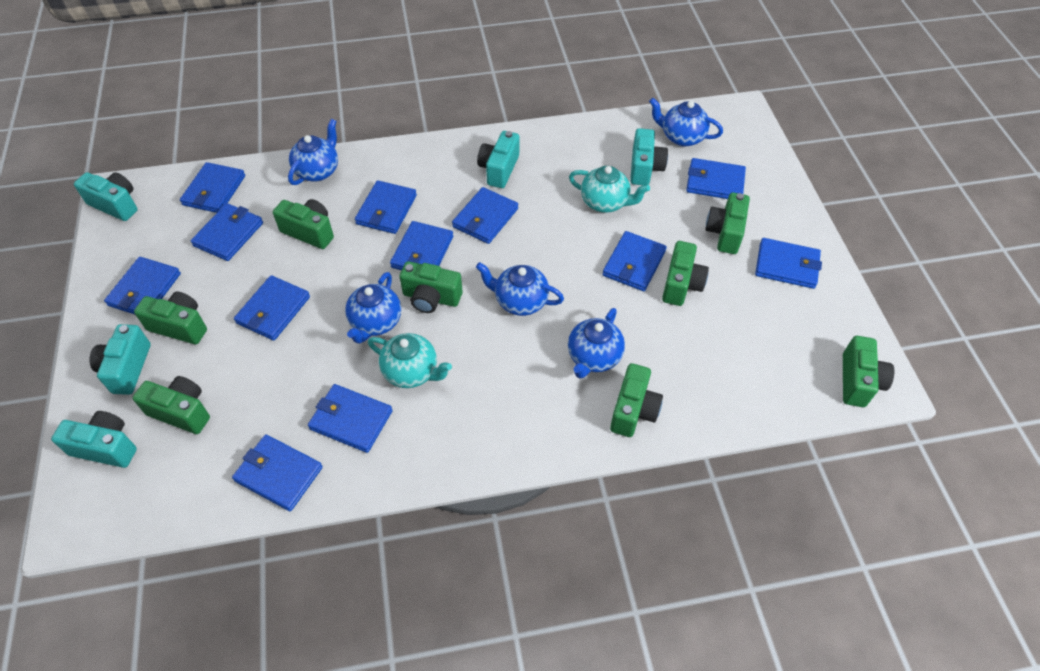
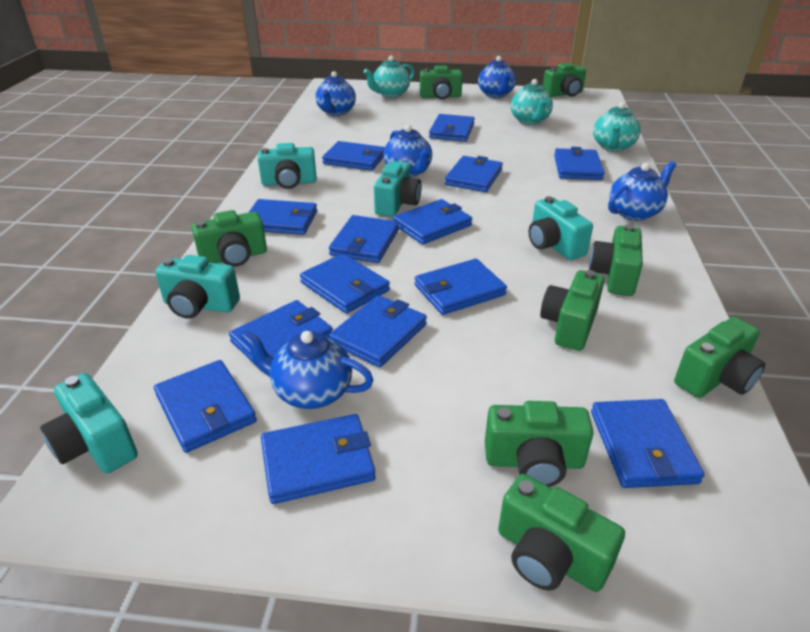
blue wallet: 12 -> 14
turquoise teapot: 2 -> 3

